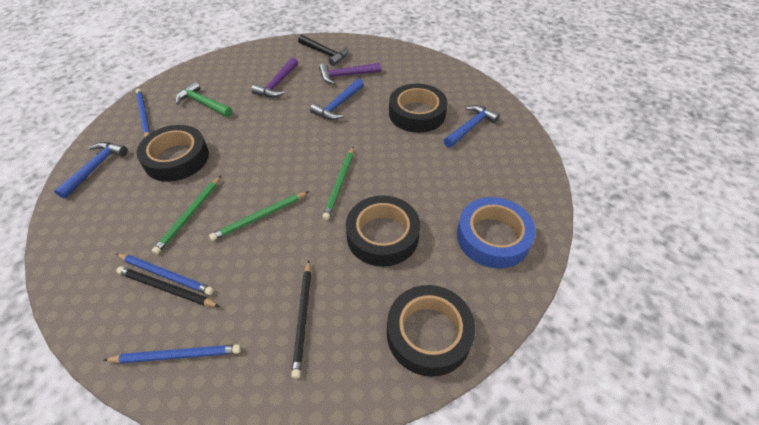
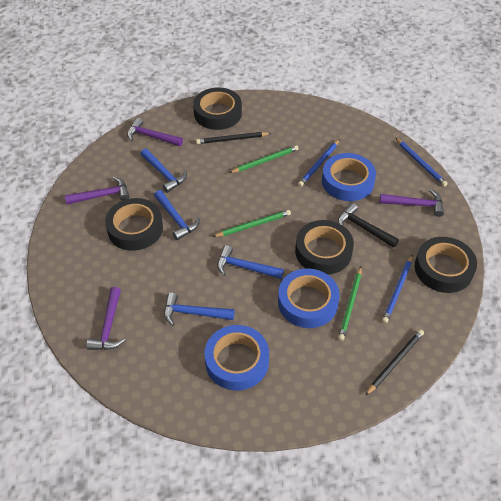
blue hammer: 3 -> 4
blue tape: 1 -> 3
green hammer: 1 -> 0
purple hammer: 2 -> 4

